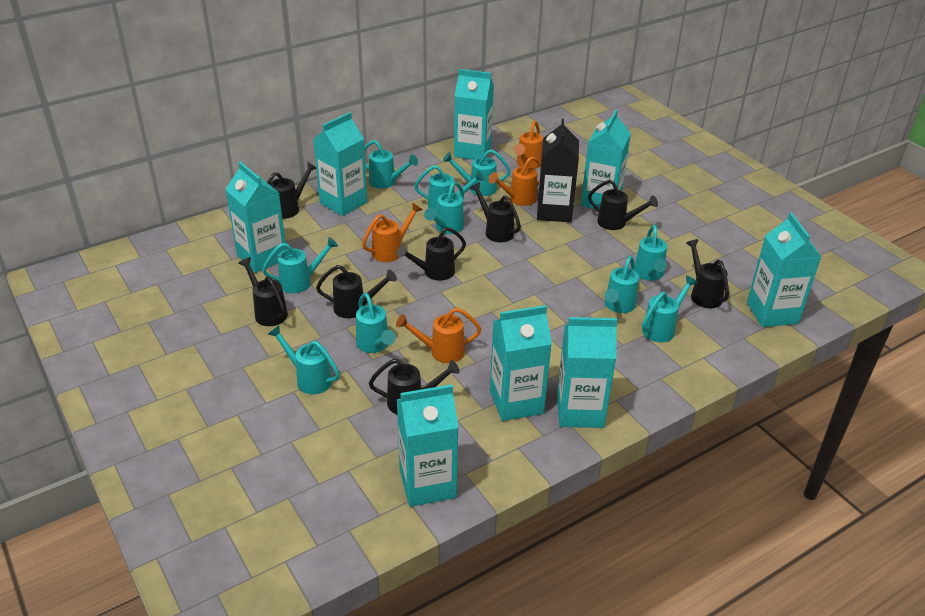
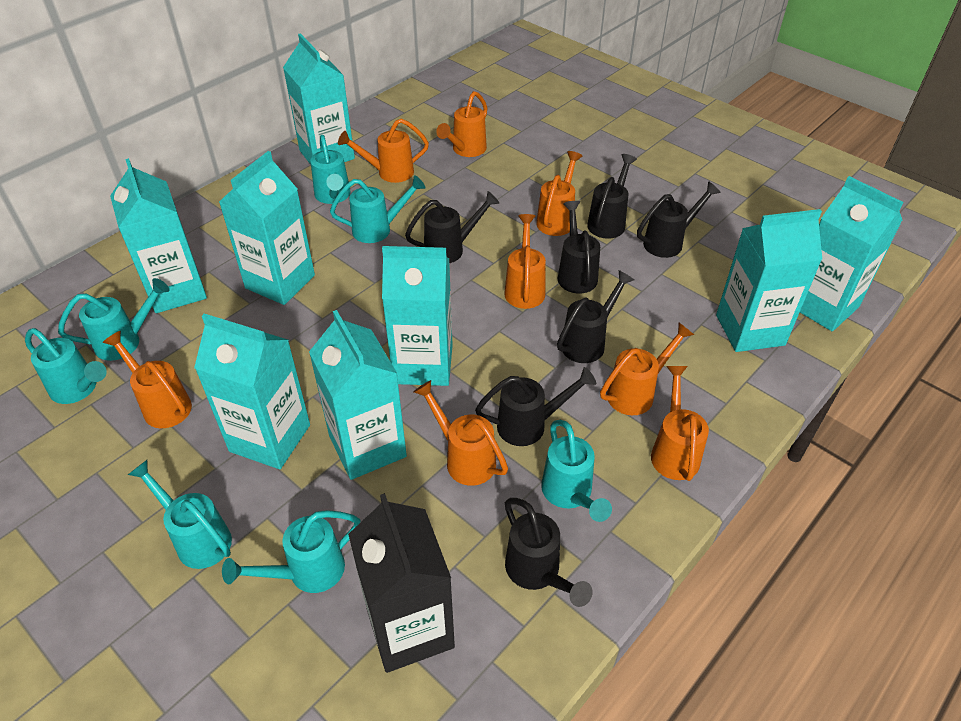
black watering can: 8 -> 7
orange watering can: 4 -> 8
turquoise watering can: 10 -> 7

